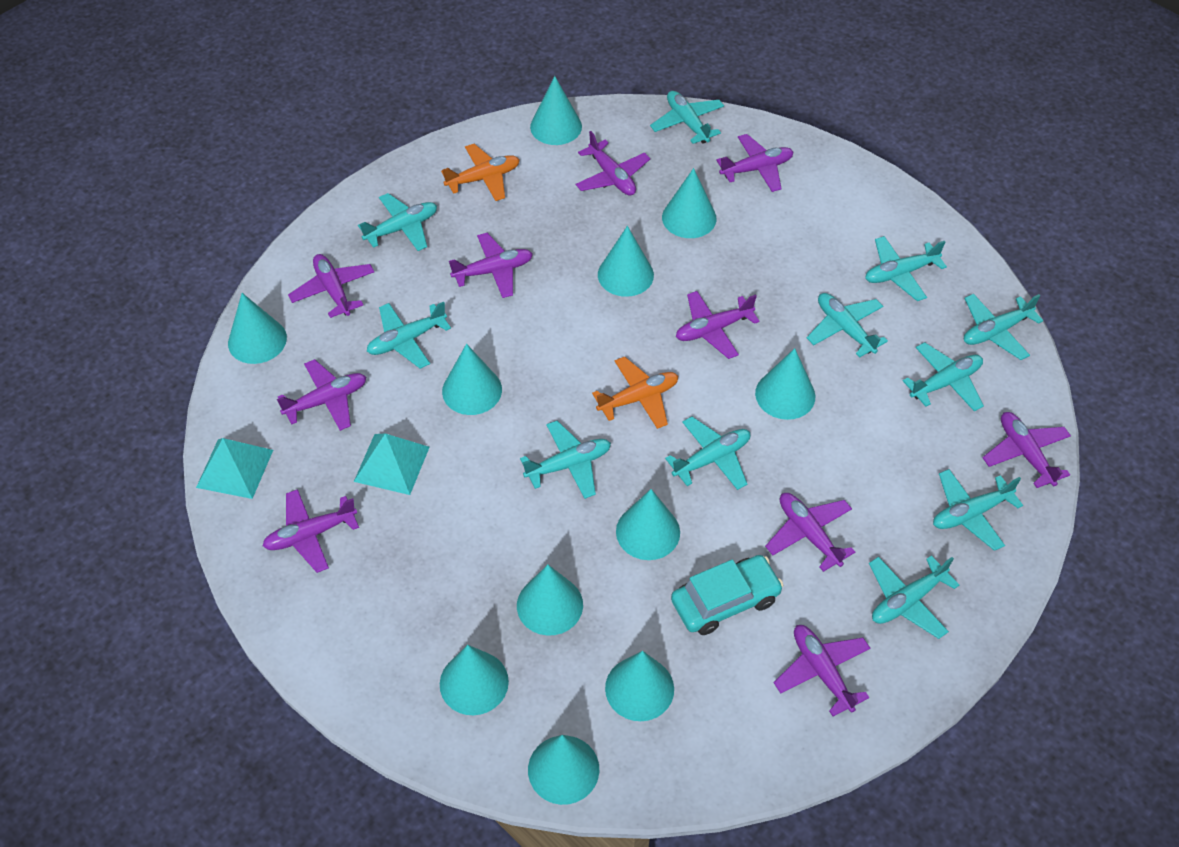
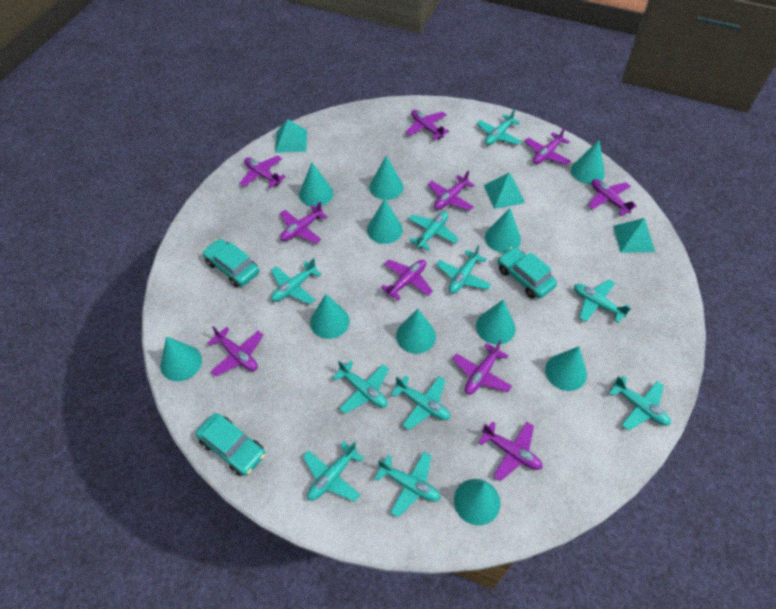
orange plane: 2 -> 0
turquoise car: 1 -> 3
turquoise plane: 11 -> 10
turquoise pyramid: 2 -> 3

